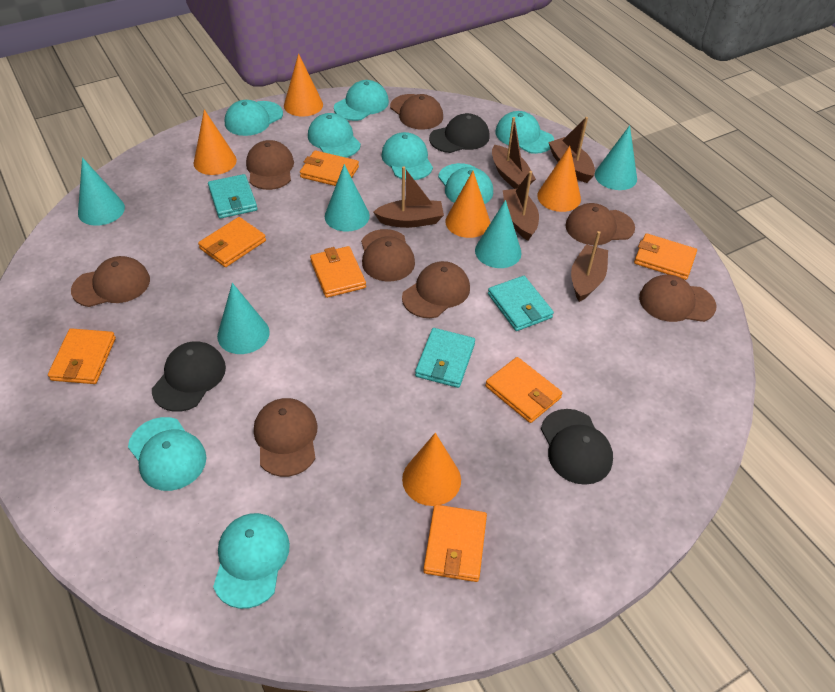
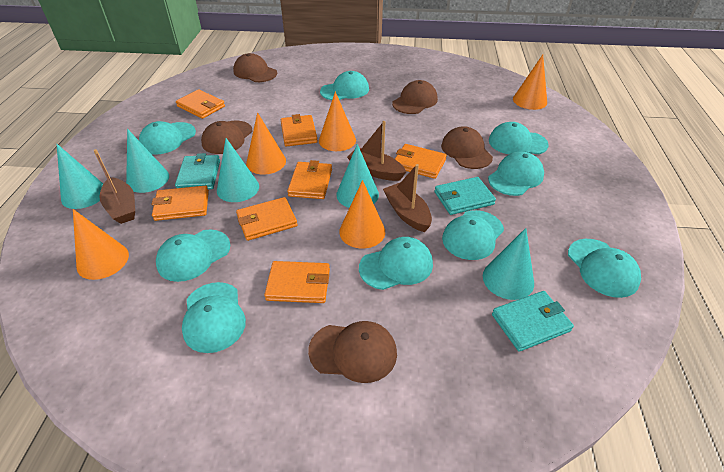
black cap: 3 -> 0
brown boat: 5 -> 3
brown cap: 8 -> 5
turquoise cap: 8 -> 9

